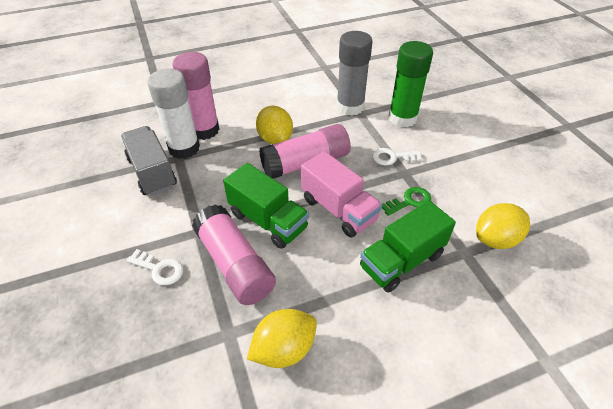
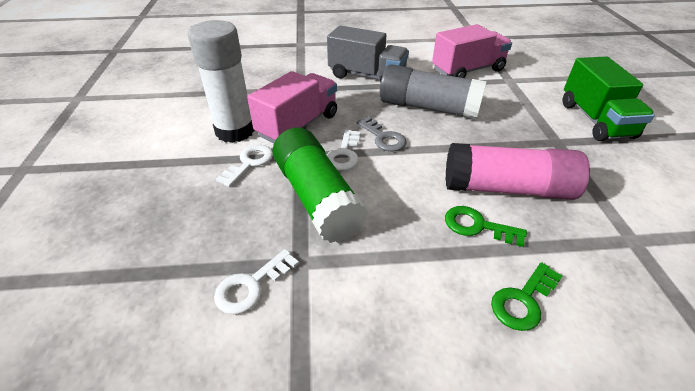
green key: 1 -> 2
green truck: 2 -> 1
grey key: 0 -> 1
pink glue stick: 3 -> 1
pink truck: 1 -> 2
white key: 2 -> 3
yellow lemon: 3 -> 0

